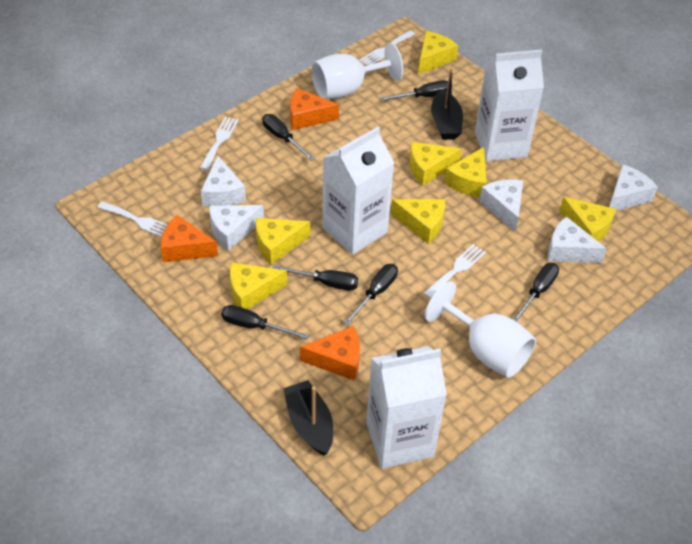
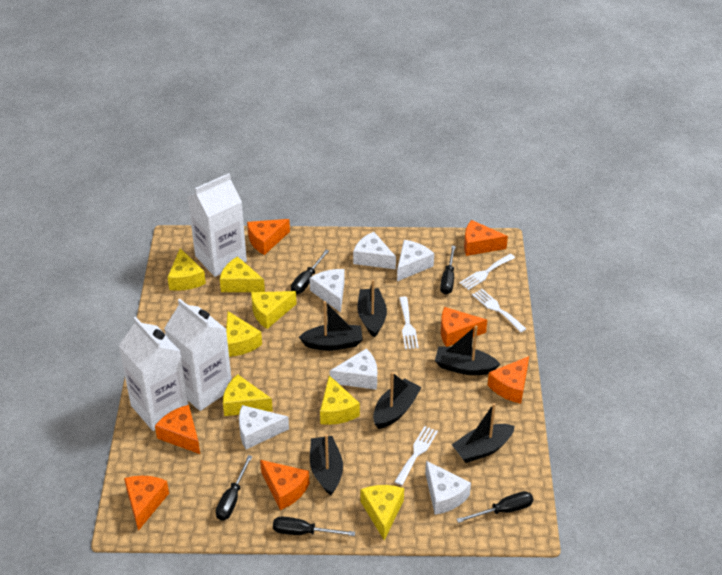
black boat: 2 -> 6
black screwdriver: 6 -> 5
orange cheese: 3 -> 7
white cheese: 5 -> 6
white goblet: 2 -> 0

